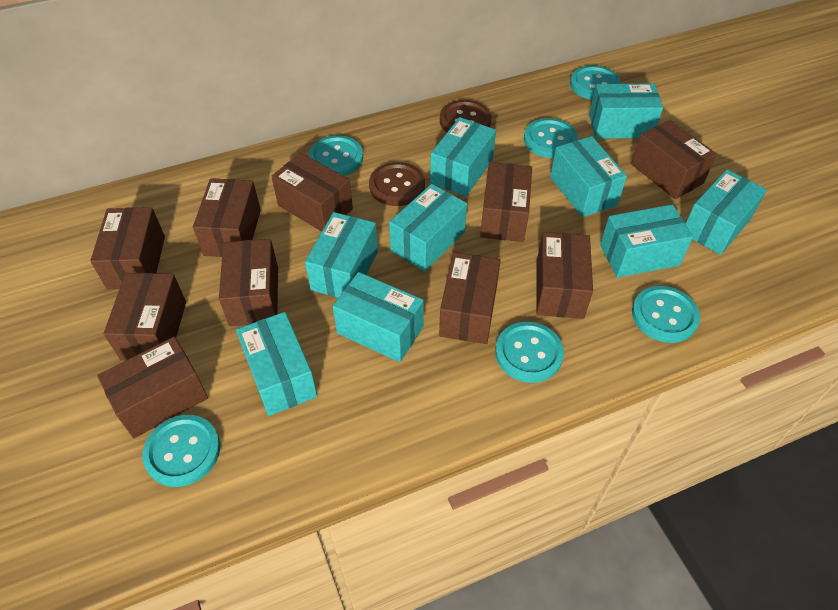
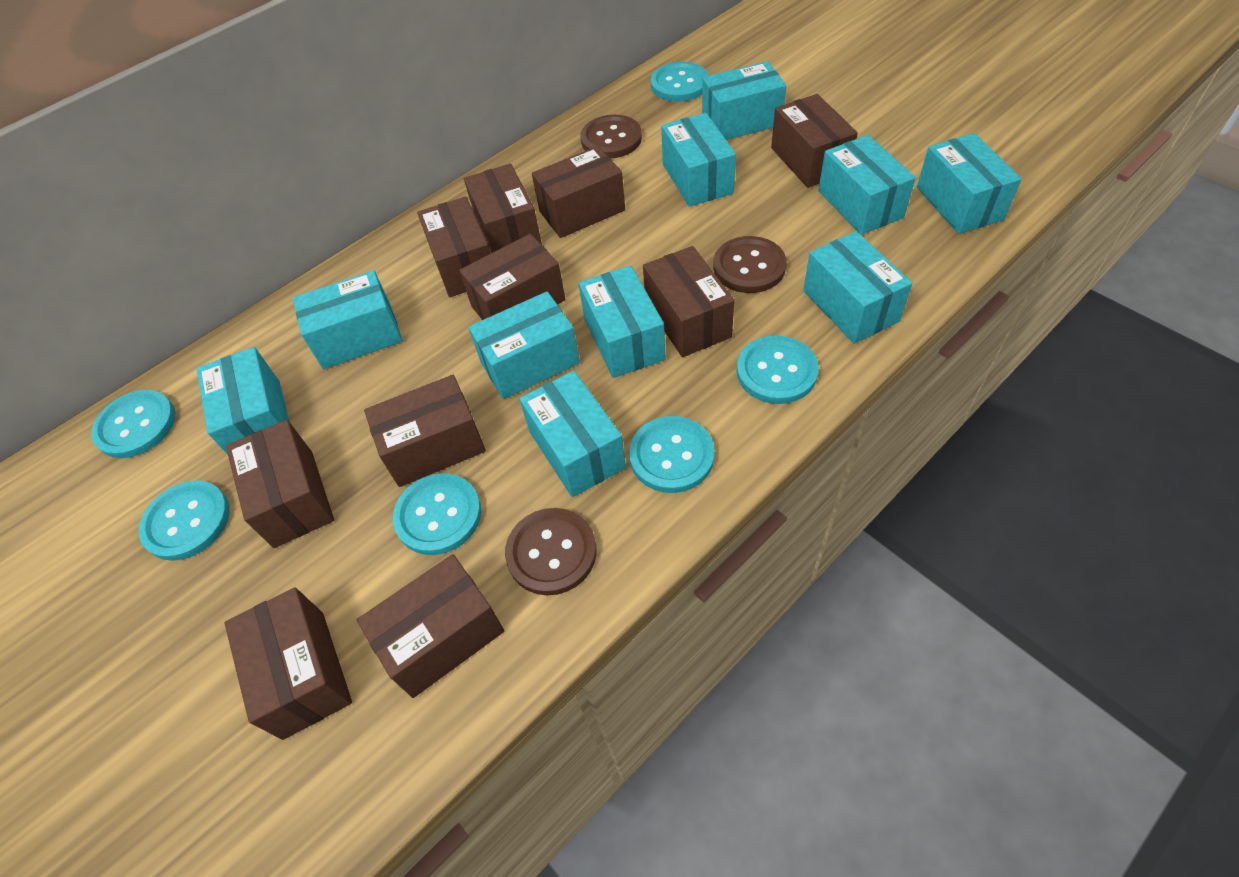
brown button: 2 -> 3
turquoise box: 9 -> 10

